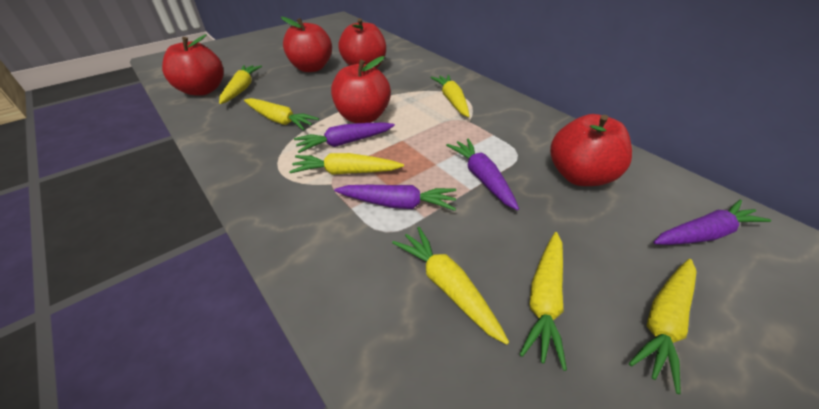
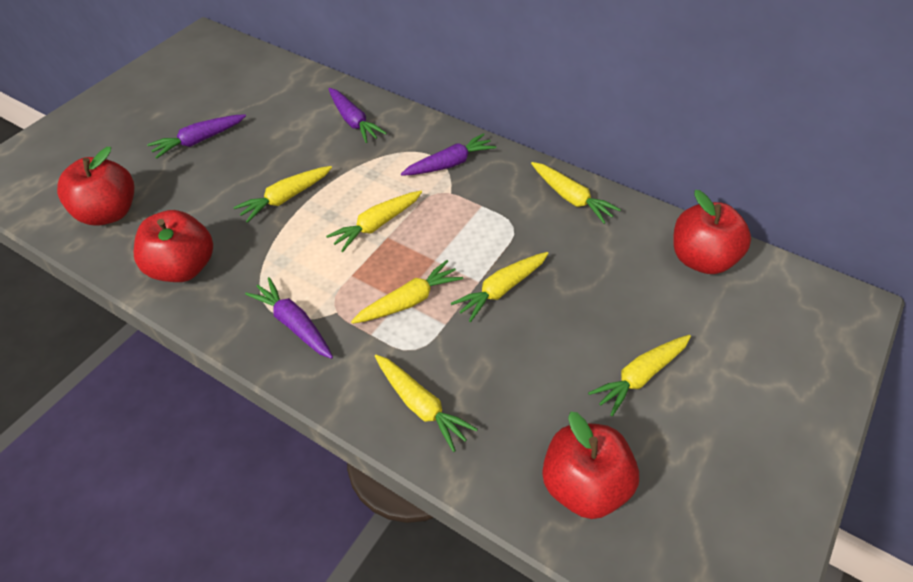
red apple: 5 -> 4

